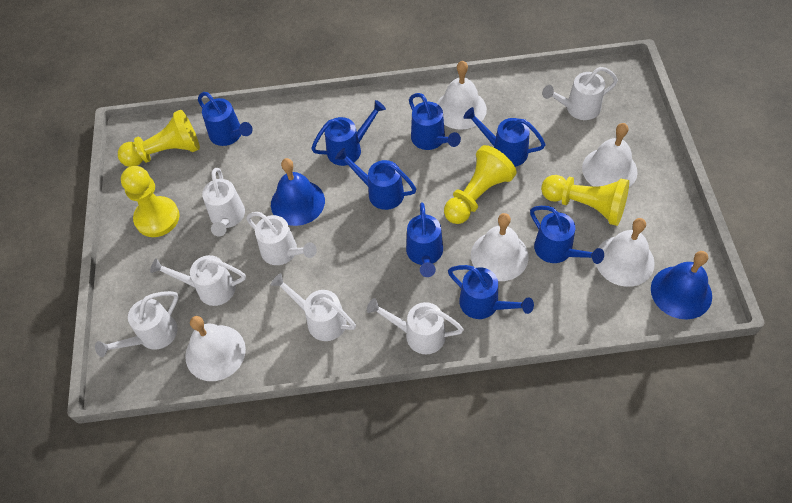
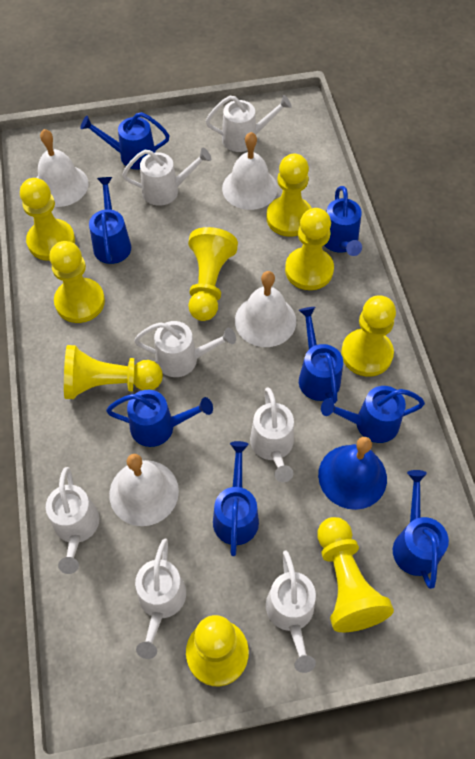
blue bell: 2 -> 1
white bell: 5 -> 4
yellow pawn: 4 -> 9

